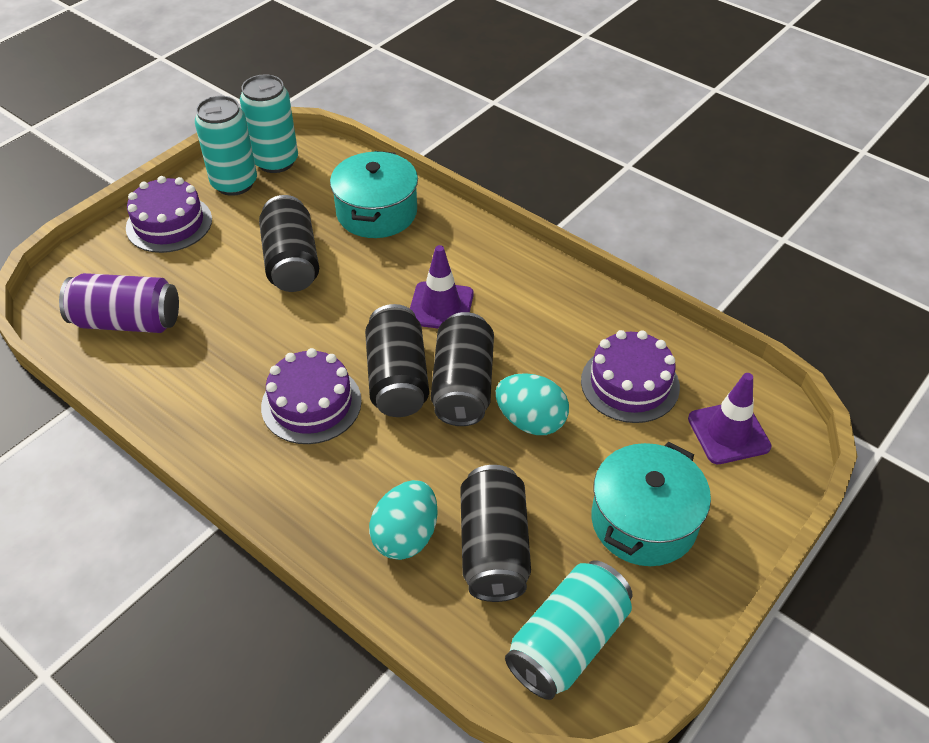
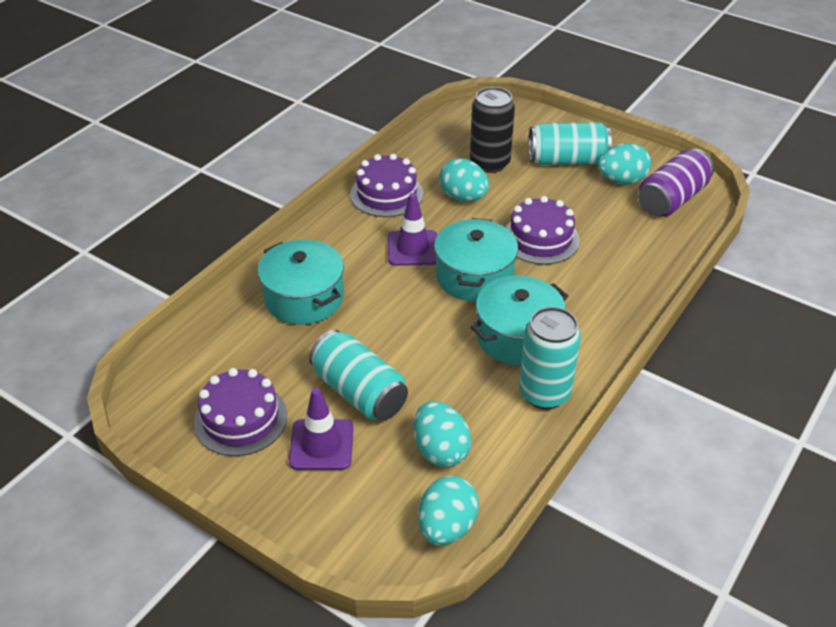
black can: 4 -> 1
turquoise egg: 2 -> 4
turquoise pot: 2 -> 3

